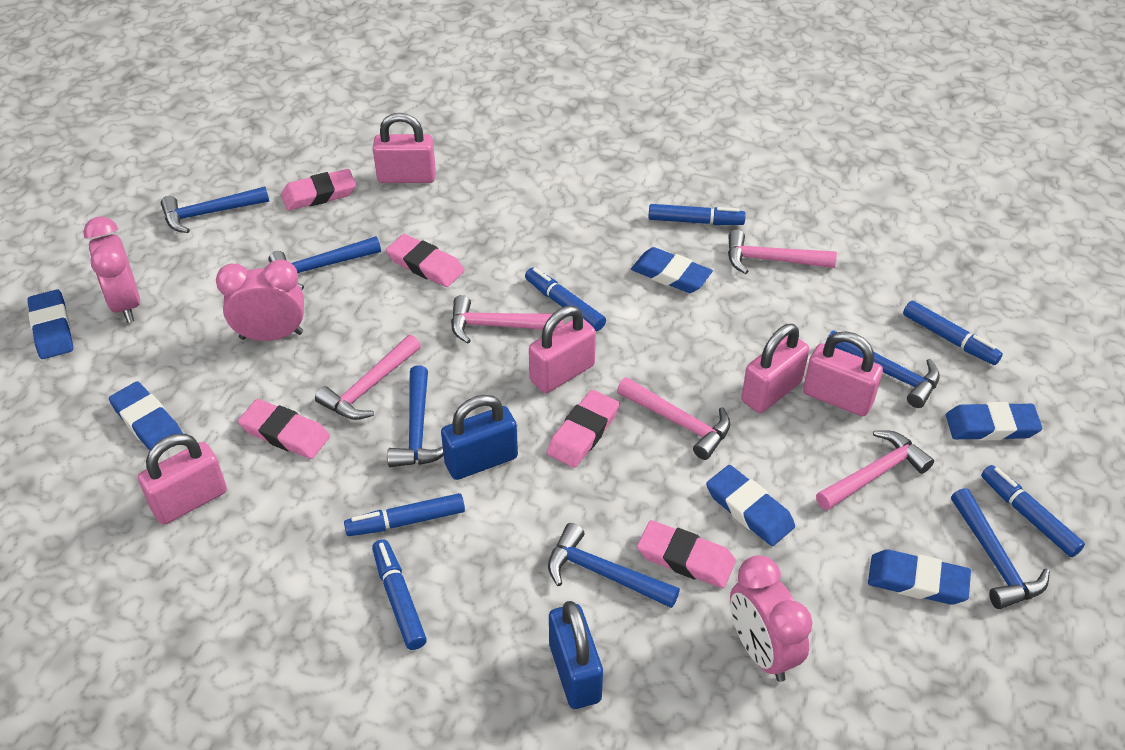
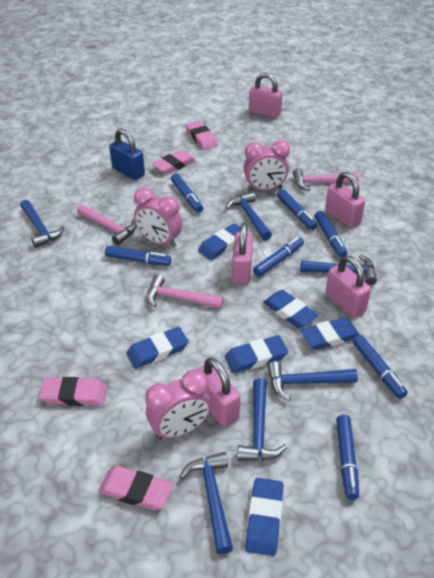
blue marker: 6 -> 7
blue padlock: 2 -> 1
pink eraser: 5 -> 4
pink hammer: 5 -> 3

